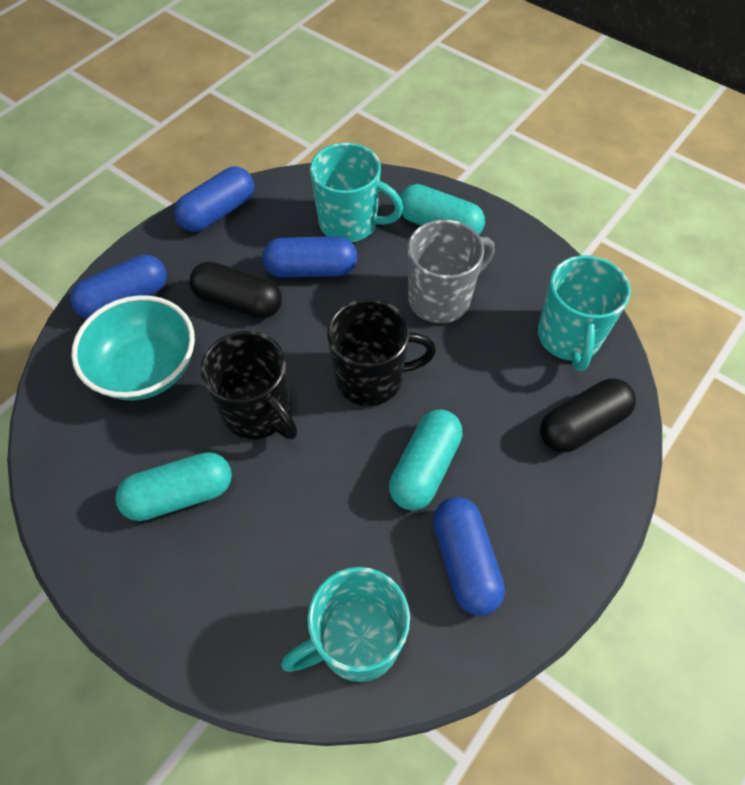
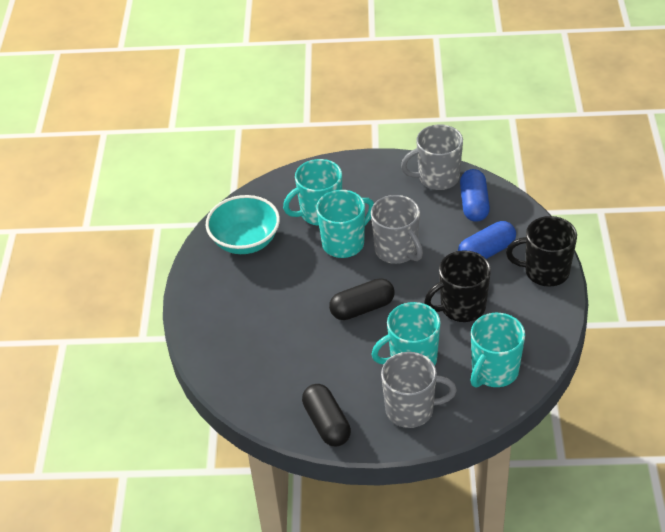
blue capsule: 4 -> 2
grey mug: 1 -> 3
turquoise capsule: 3 -> 0
turquoise mug: 3 -> 4

